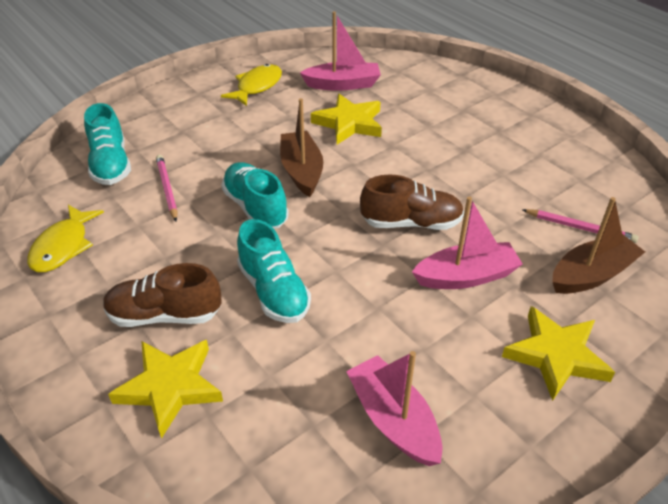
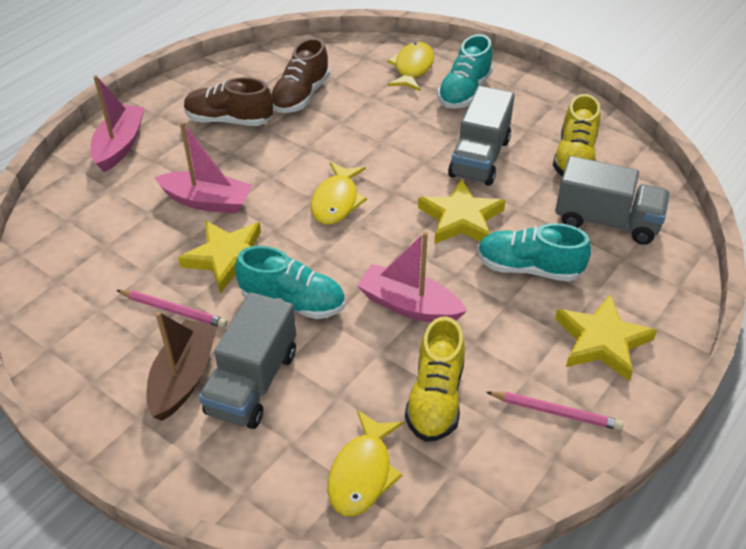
brown boat: 2 -> 1
grey truck: 0 -> 3
yellow fish: 2 -> 3
yellow shoe: 0 -> 2

